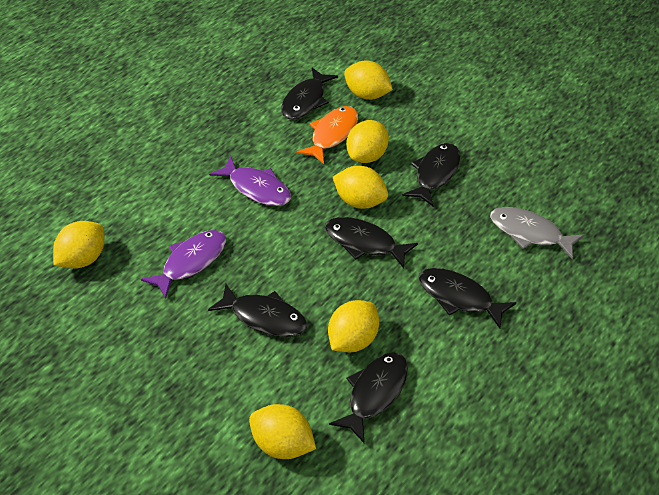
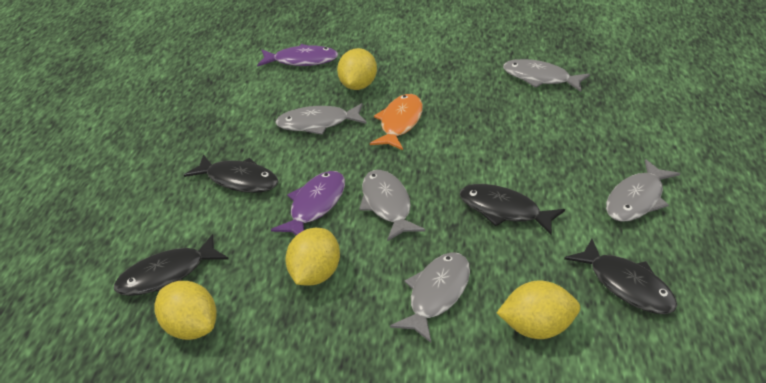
black fish: 6 -> 4
grey fish: 1 -> 5
yellow lemon: 6 -> 4

